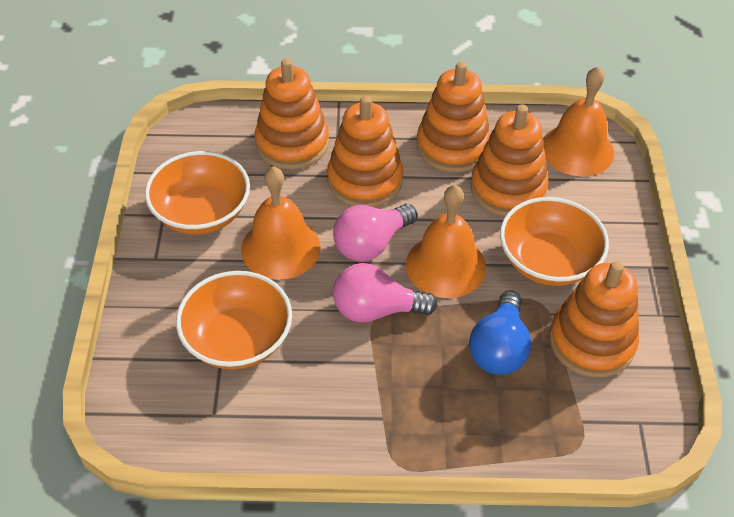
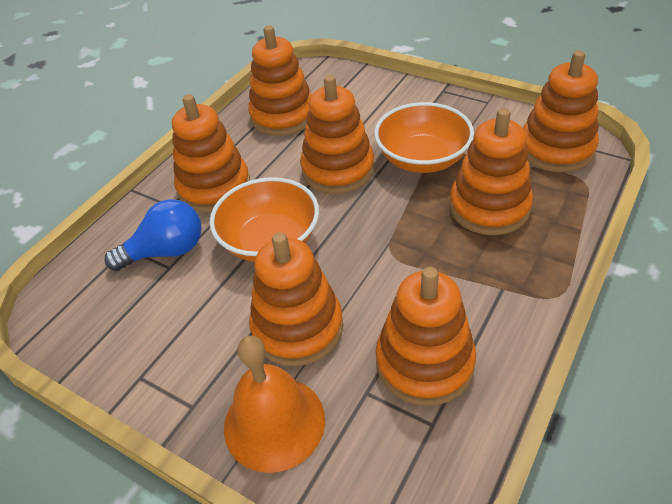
orange bell: 3 -> 1
orange bowl: 3 -> 2
orange stacking toy: 5 -> 7
pink light bulb: 2 -> 0

